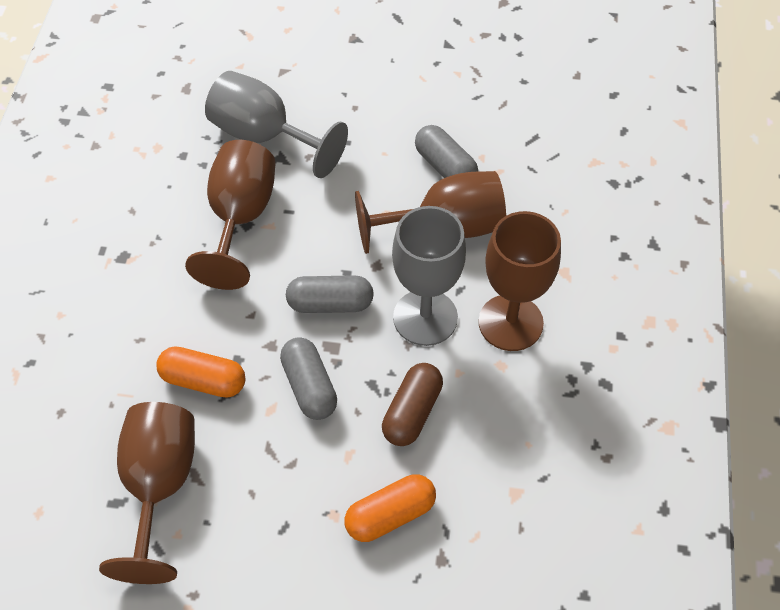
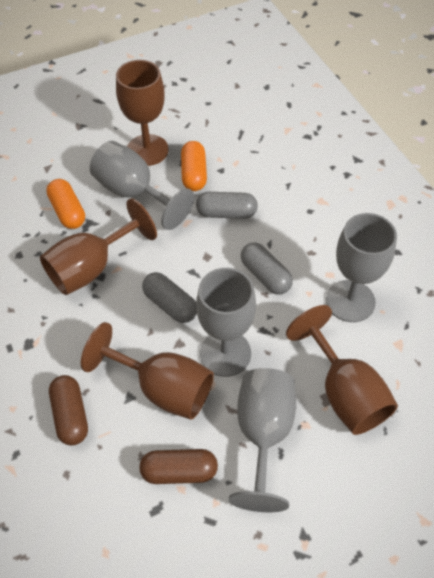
brown capsule: 1 -> 2
grey goblet: 2 -> 4

